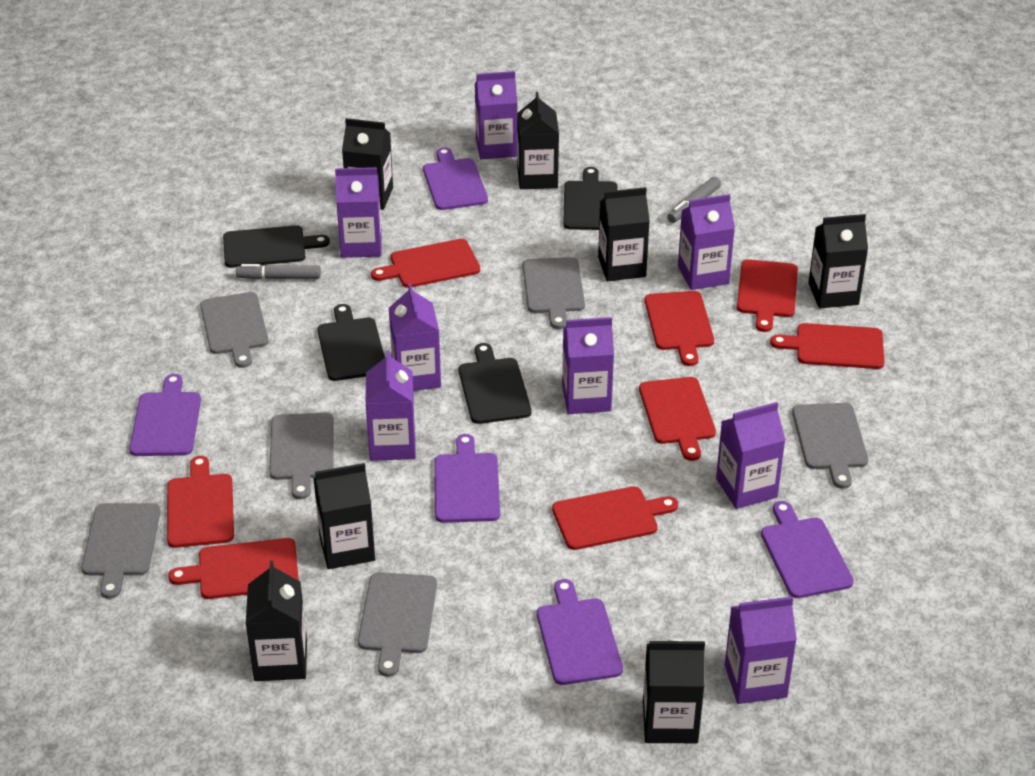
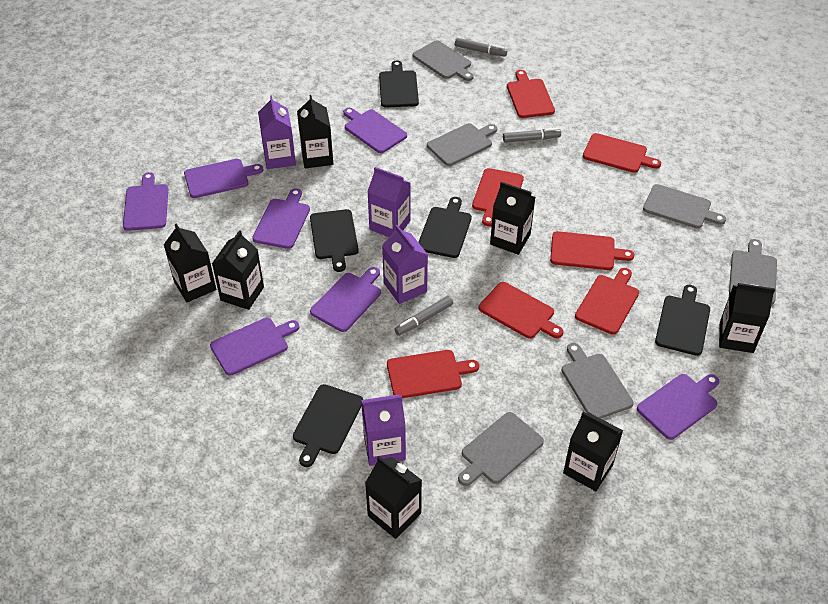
black cutting board: 4 -> 5
grey marker: 2 -> 3
purple carton: 8 -> 4
purple cutting board: 5 -> 7
red cutting board: 8 -> 7

